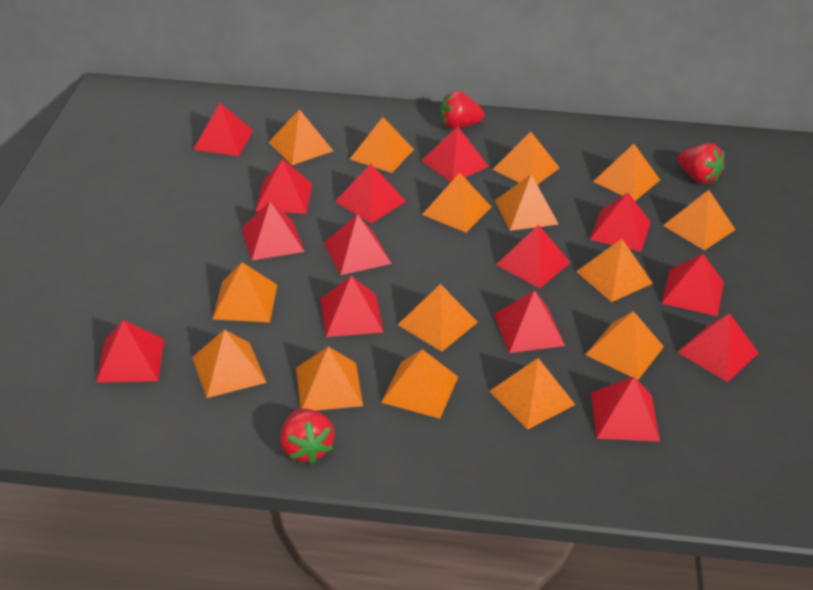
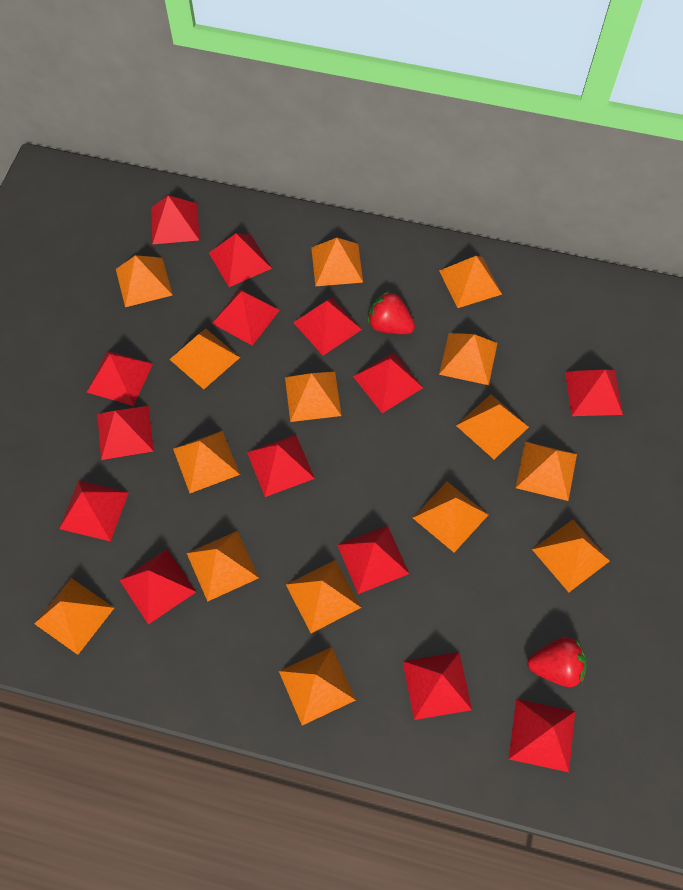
red strawberry: 3 -> 2

